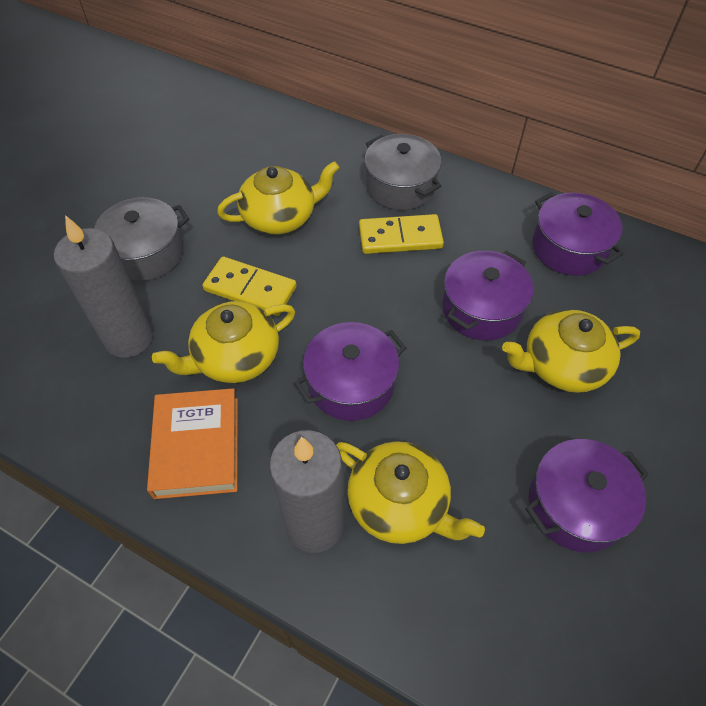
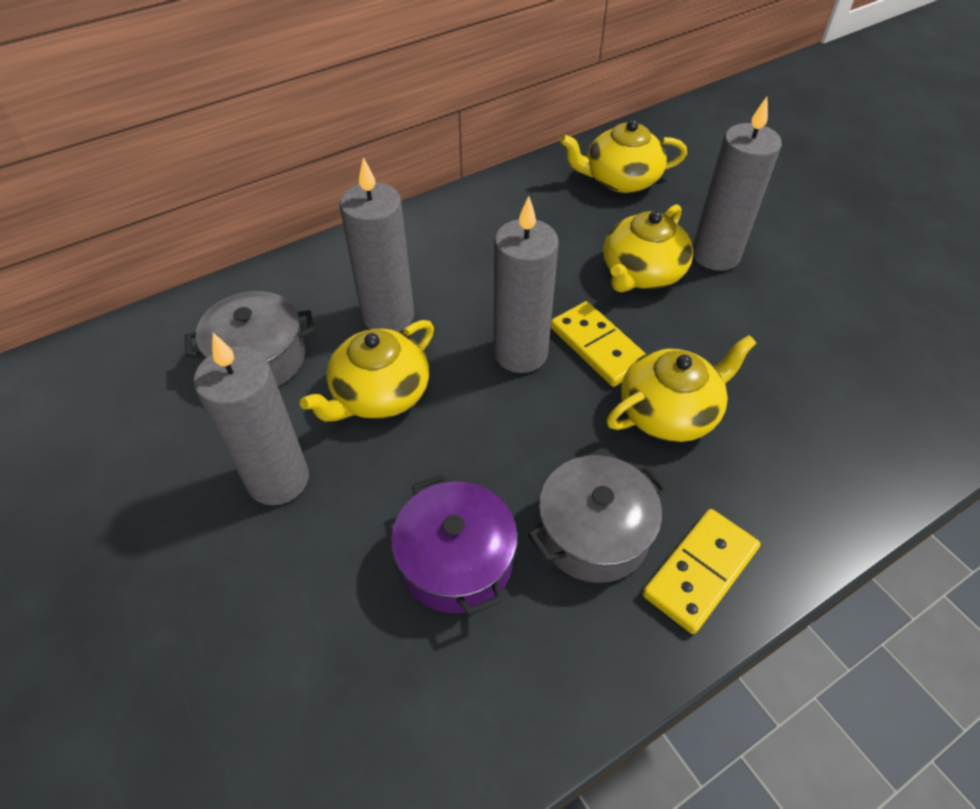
grey candle: 2 -> 4
orange book: 1 -> 0
purple pot: 4 -> 1

